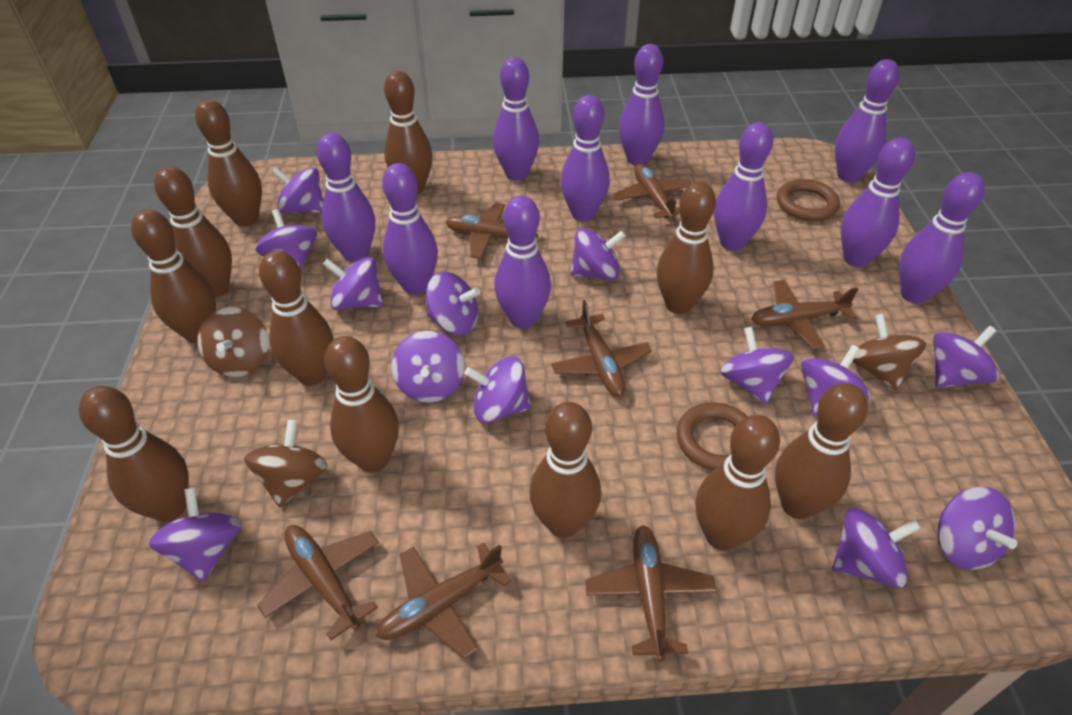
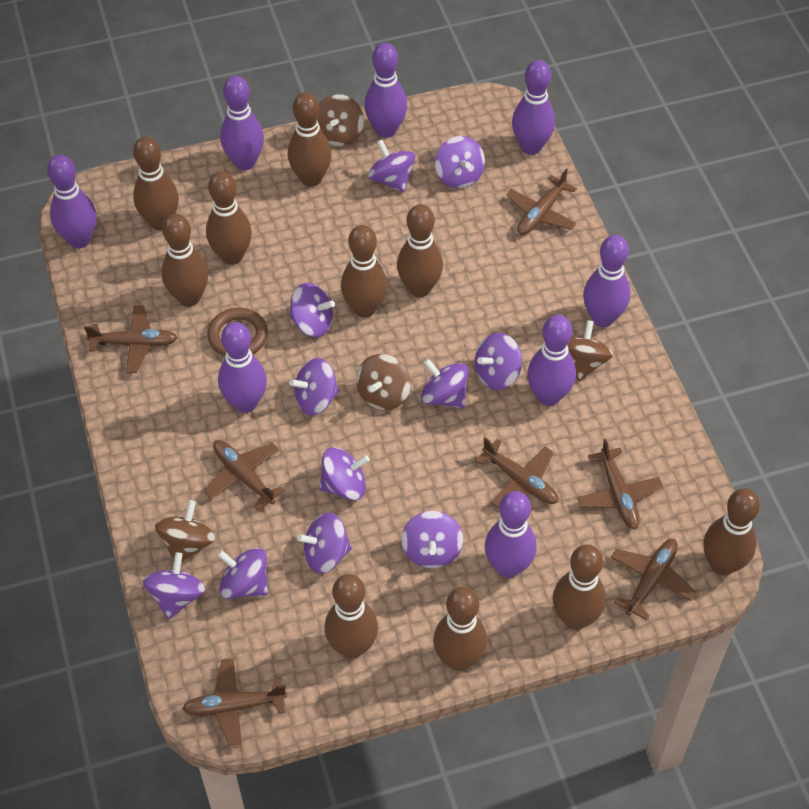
brown bowling pin: 11 -> 10
brown ring: 2 -> 1
brown spinning top: 3 -> 4
purple bowling pin: 10 -> 8
purple spinning top: 13 -> 11

